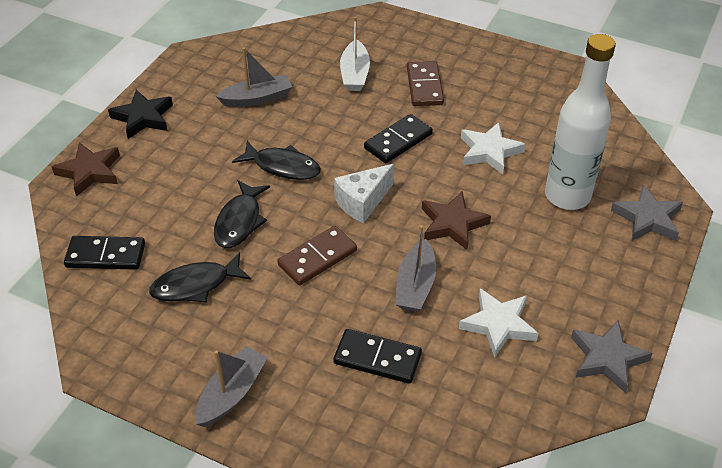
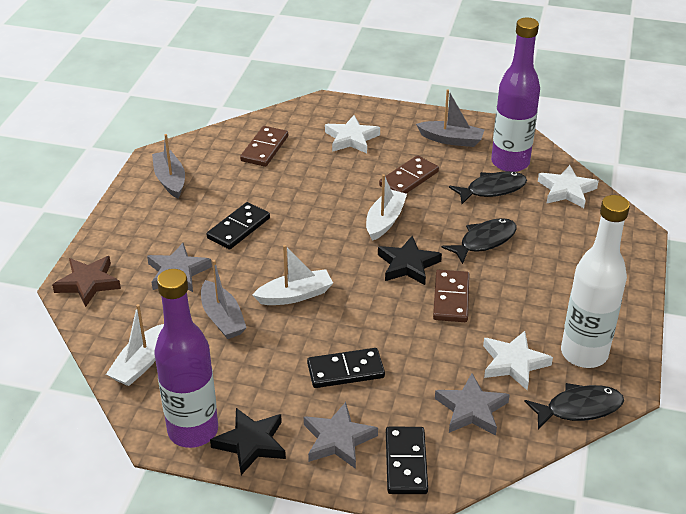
black star: 1 -> 2
brown domino: 2 -> 3
brown star: 2 -> 1
grey star: 2 -> 3
purple bottle: 0 -> 2
white boat: 1 -> 3
white cheese: 1 -> 0
white star: 2 -> 3

